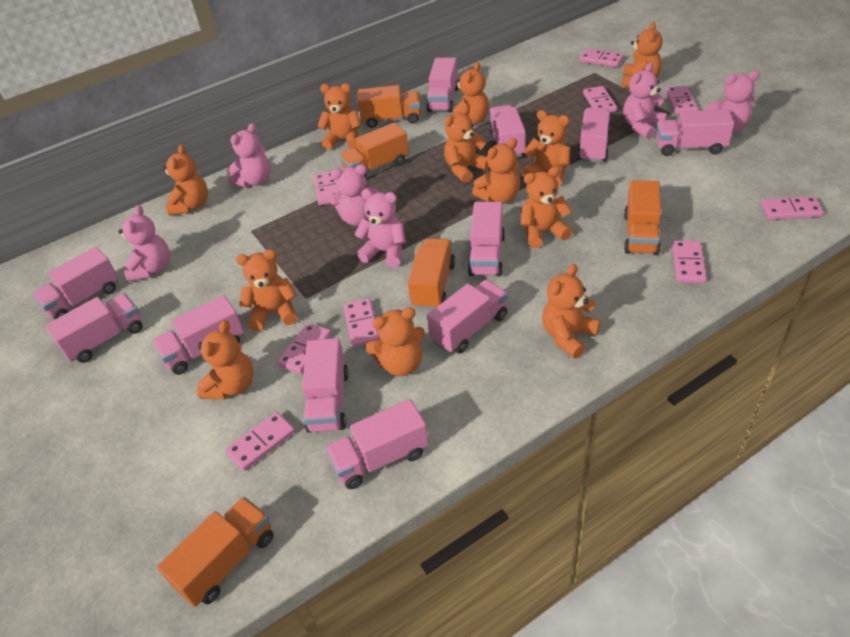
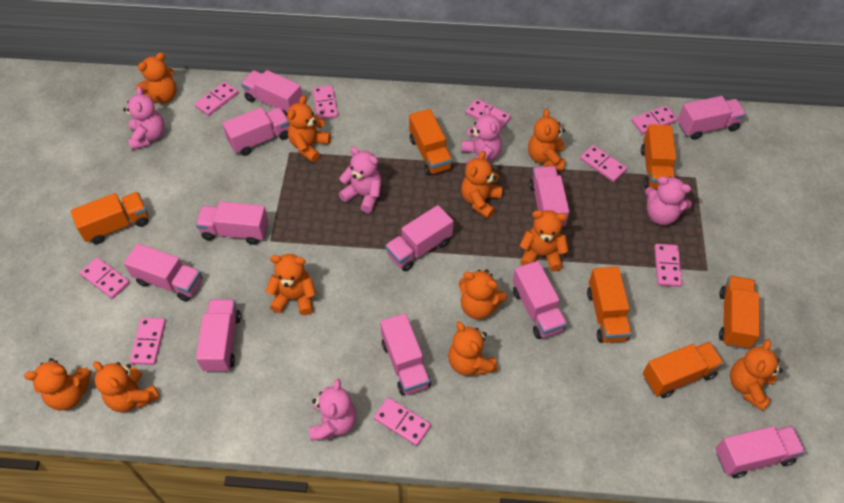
orange teddy bear: 12 -> 11
orange truck: 5 -> 6
pink teddy bear: 6 -> 5

